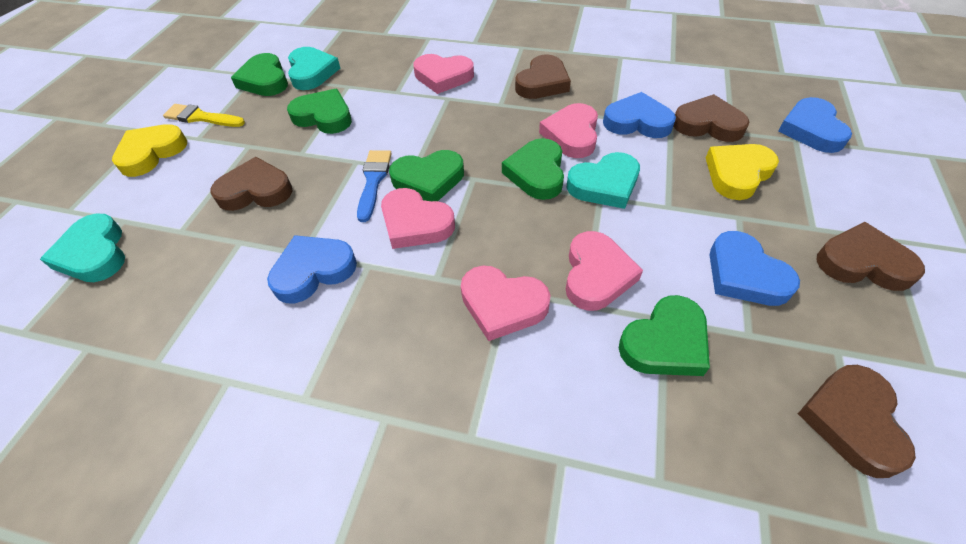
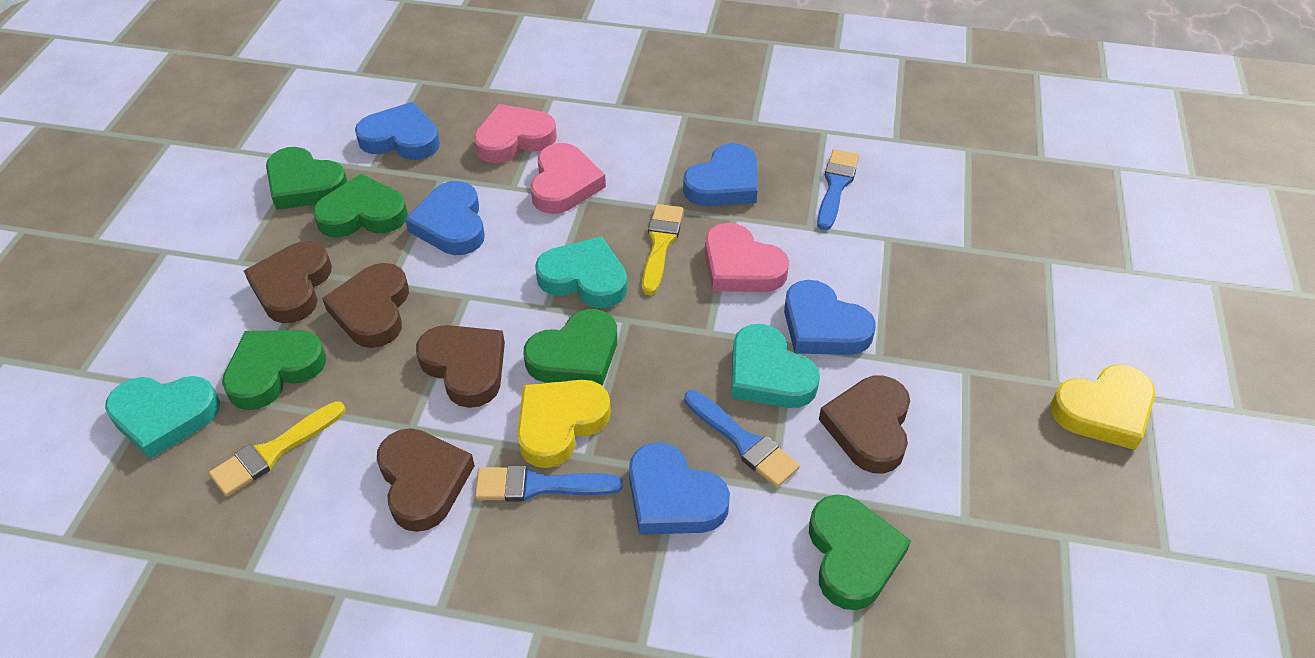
blue brush: 1 -> 3
blue heart: 4 -> 5
pink heart: 5 -> 3
yellow brush: 1 -> 2

